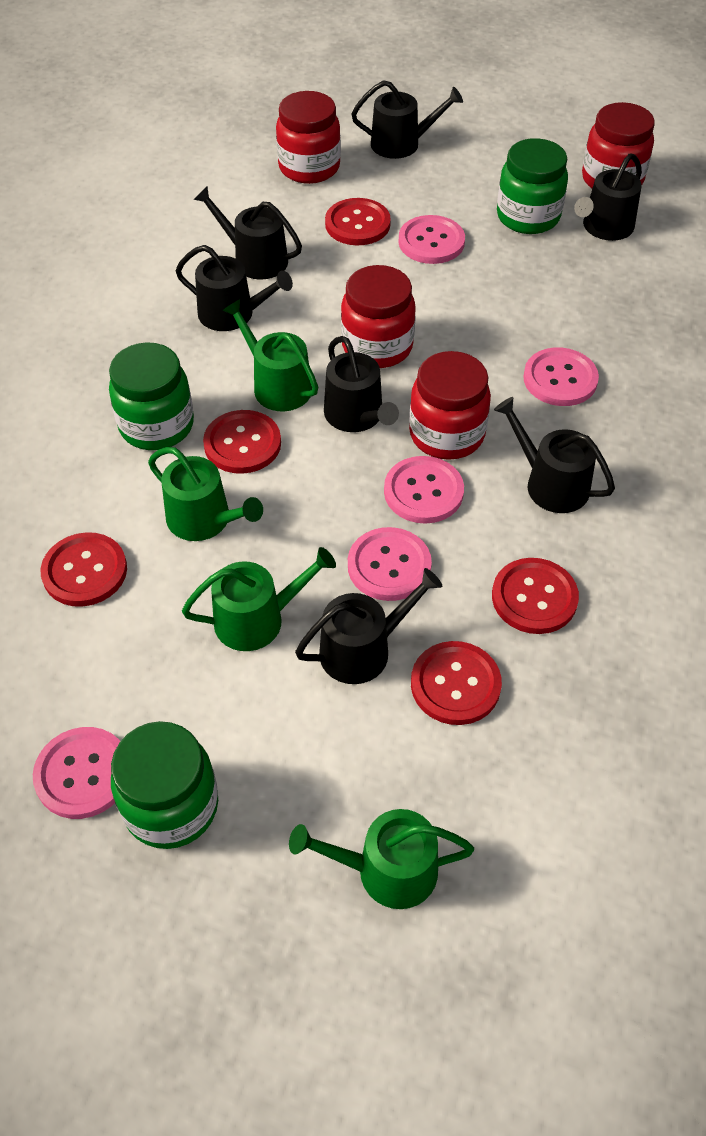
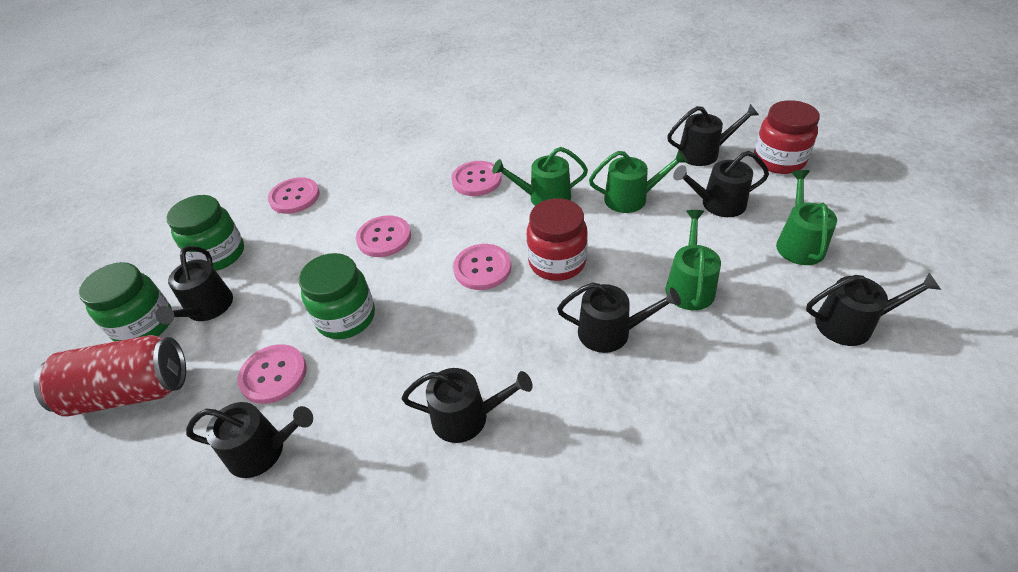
red button: 5 -> 0
red can: 0 -> 1
red jar: 4 -> 2

